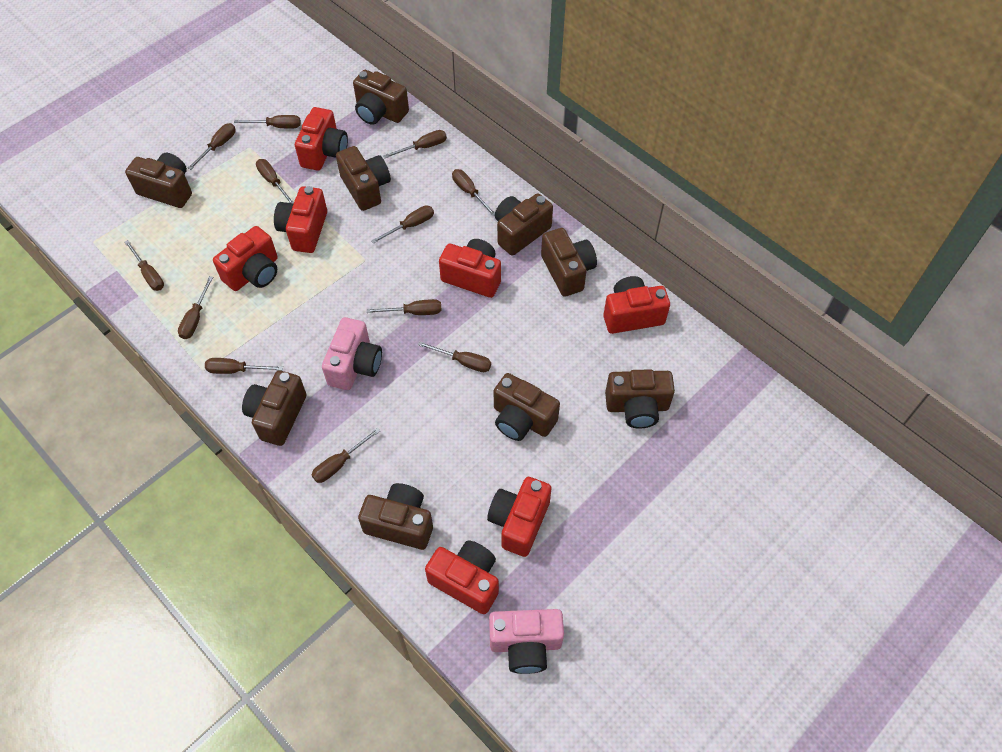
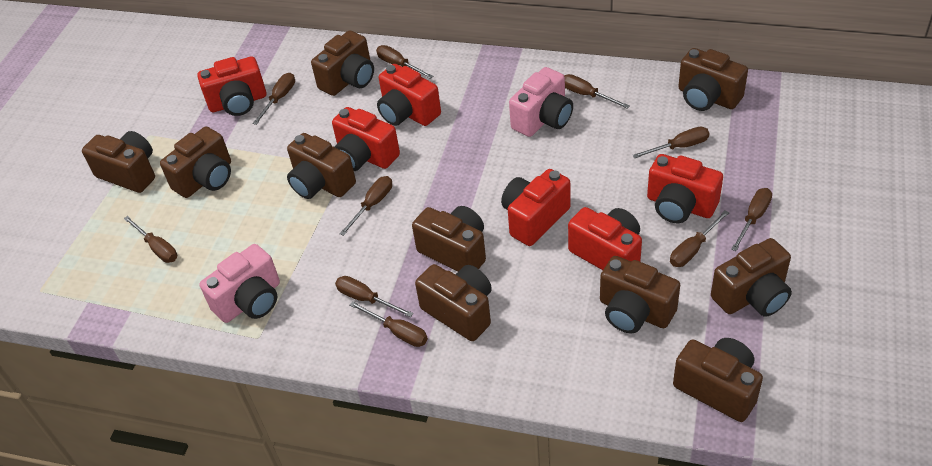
brown camera: 9 -> 10
brown screwdriver: 12 -> 10
red camera: 7 -> 6

